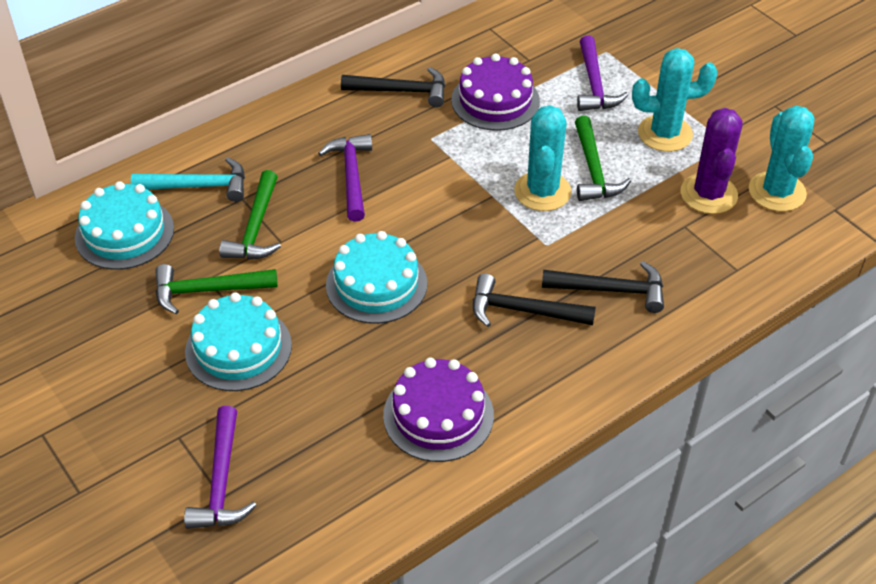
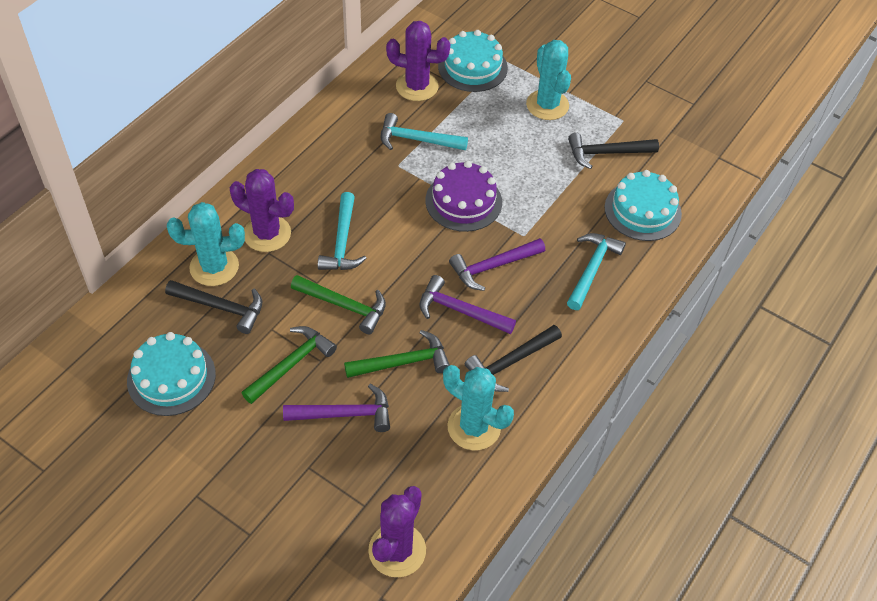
purple cactus: 1 -> 3
purple cake: 2 -> 1
turquoise hammer: 1 -> 3

